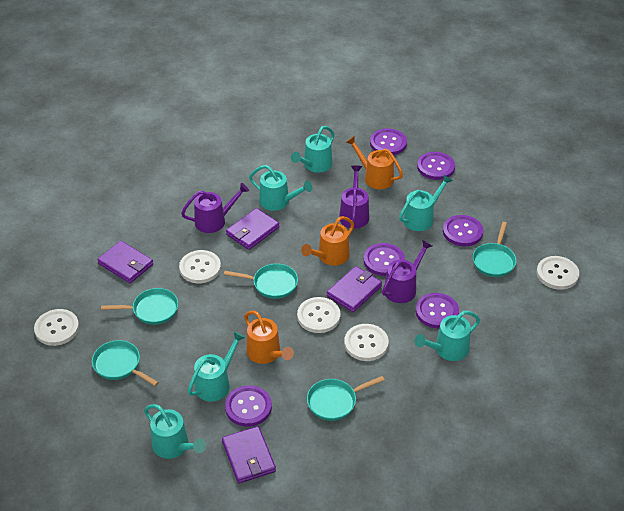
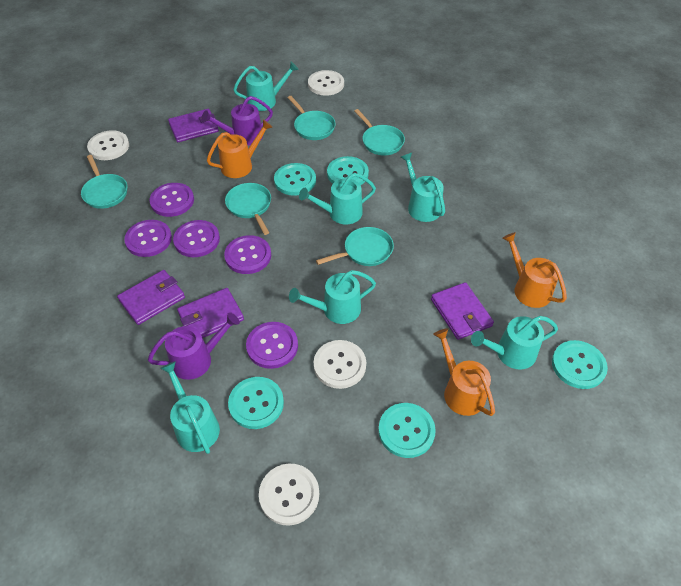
purple button: 6 -> 5
purple watering can: 3 -> 2
turquoise button: 0 -> 5
white button: 5 -> 4

